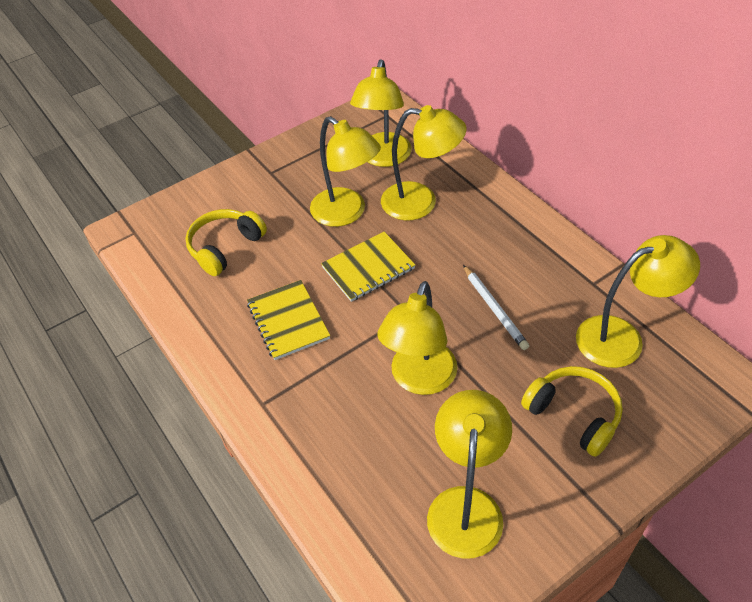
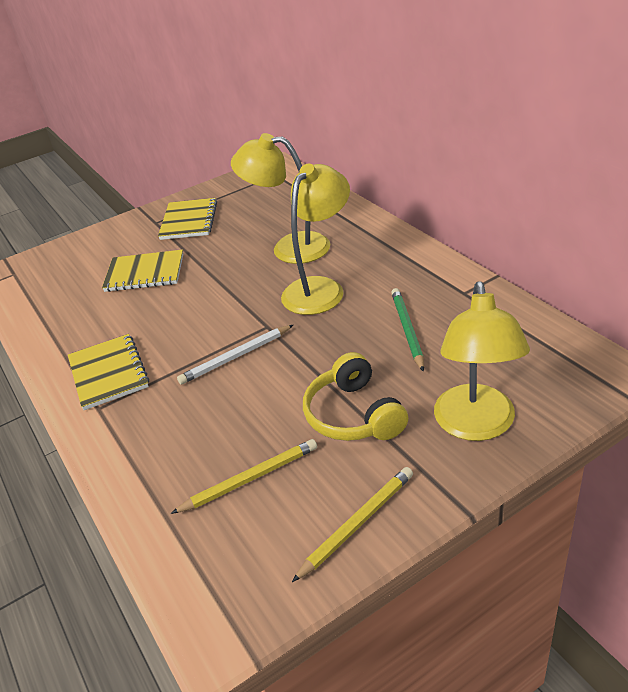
green pencil: 0 -> 1
yellow headphones: 2 -> 1
yellow lamp: 6 -> 3
yellow notebook: 2 -> 3
yellow pencil: 0 -> 2

